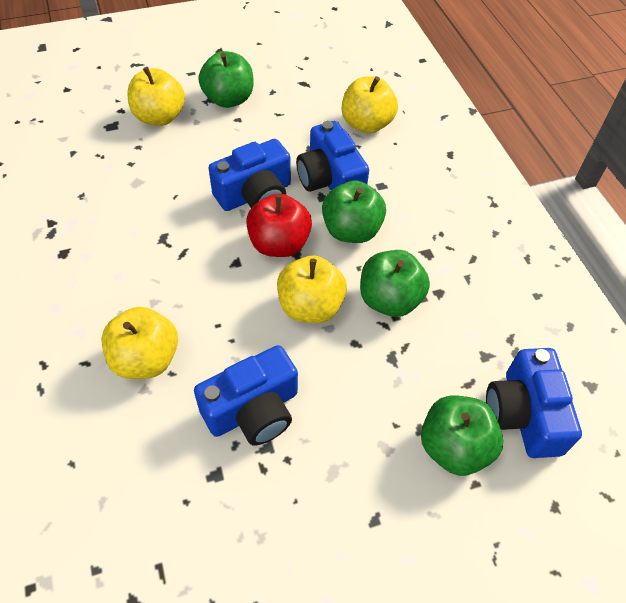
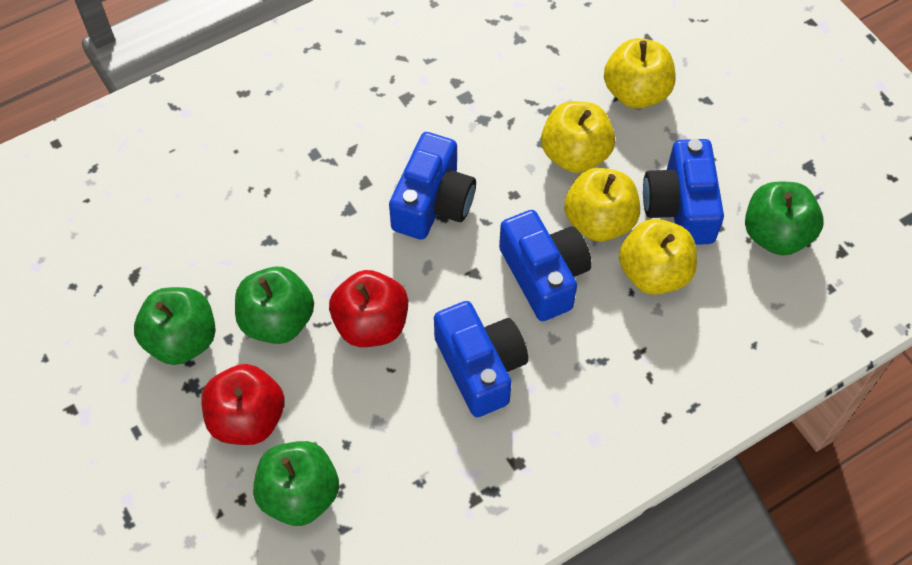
red apple: 1 -> 2

